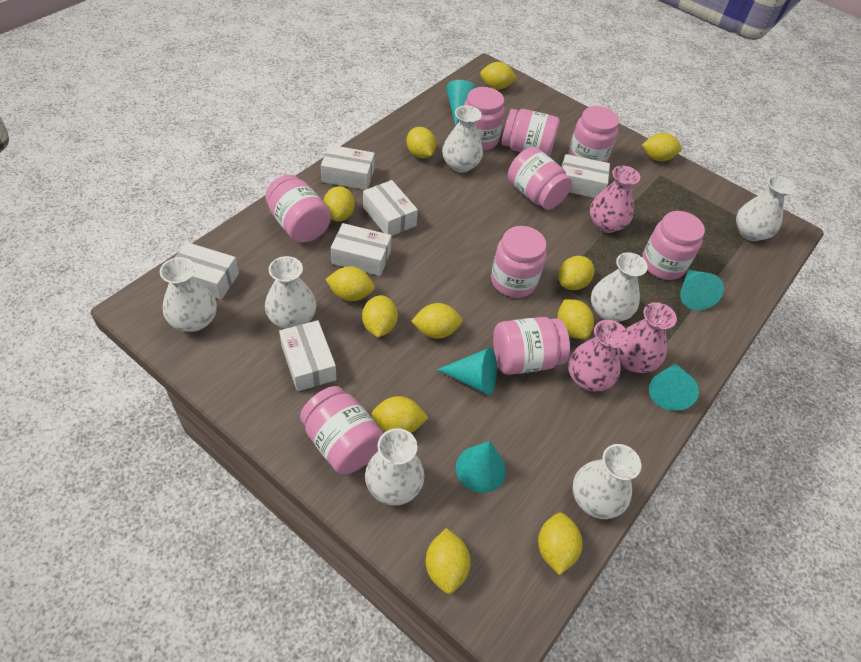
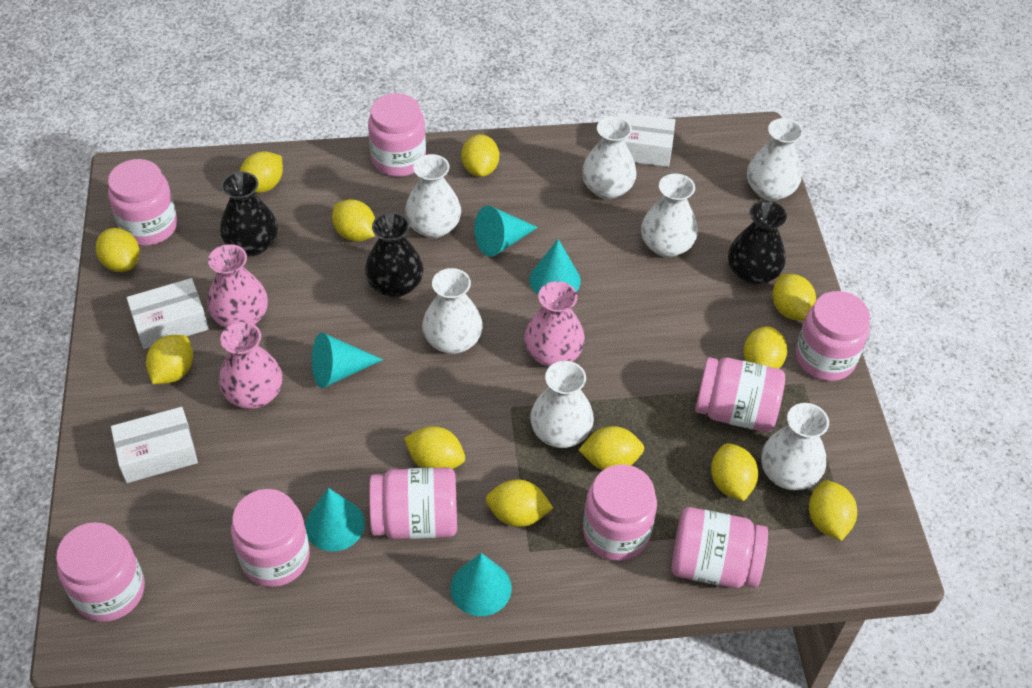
black vase: 0 -> 3
white box: 6 -> 3

